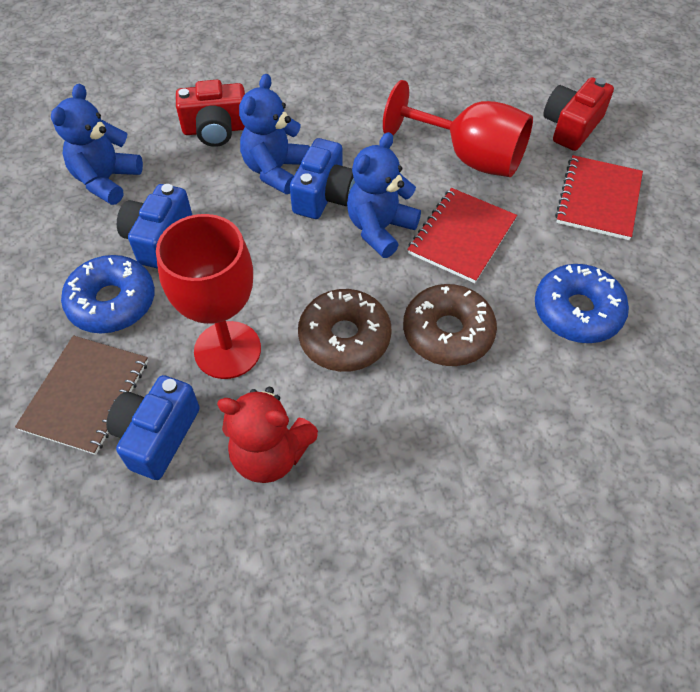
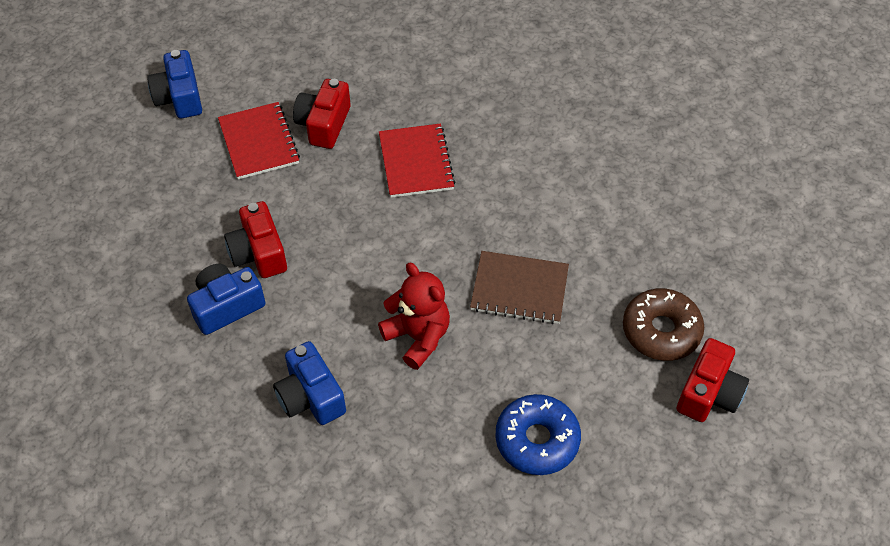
blue donut: 2 -> 1
blue teddy bear: 3 -> 0
brown donut: 2 -> 1
red camera: 2 -> 3
red goblet: 2 -> 0

